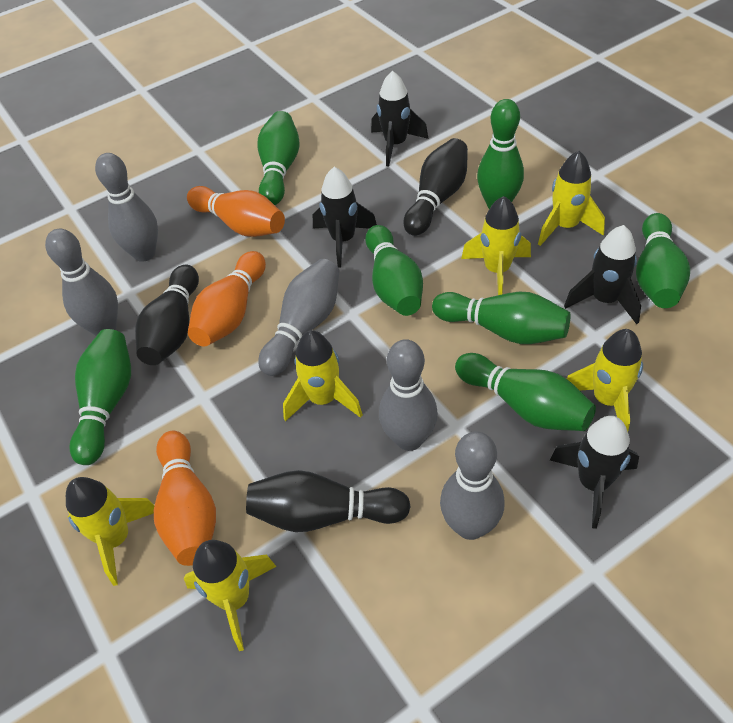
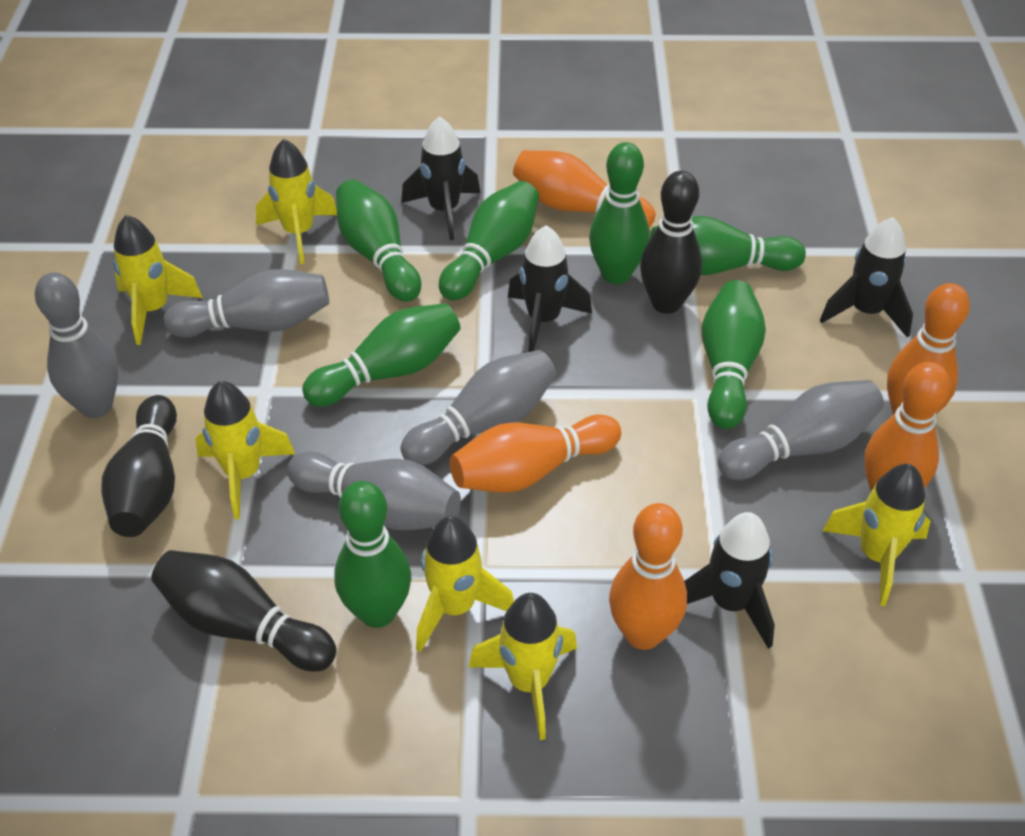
orange bowling pin: 3 -> 5

